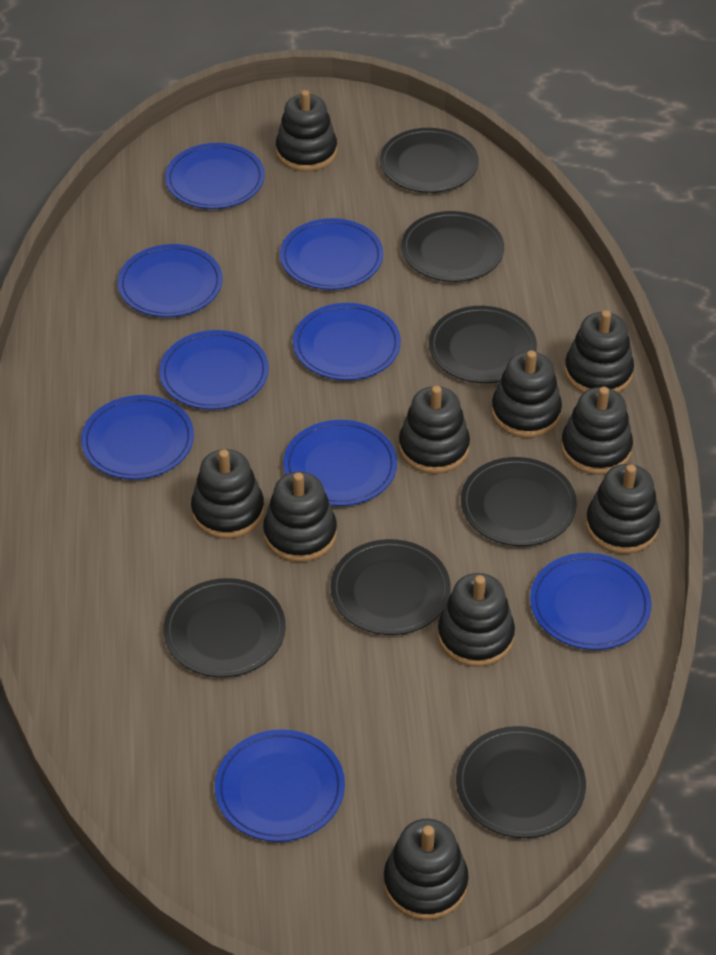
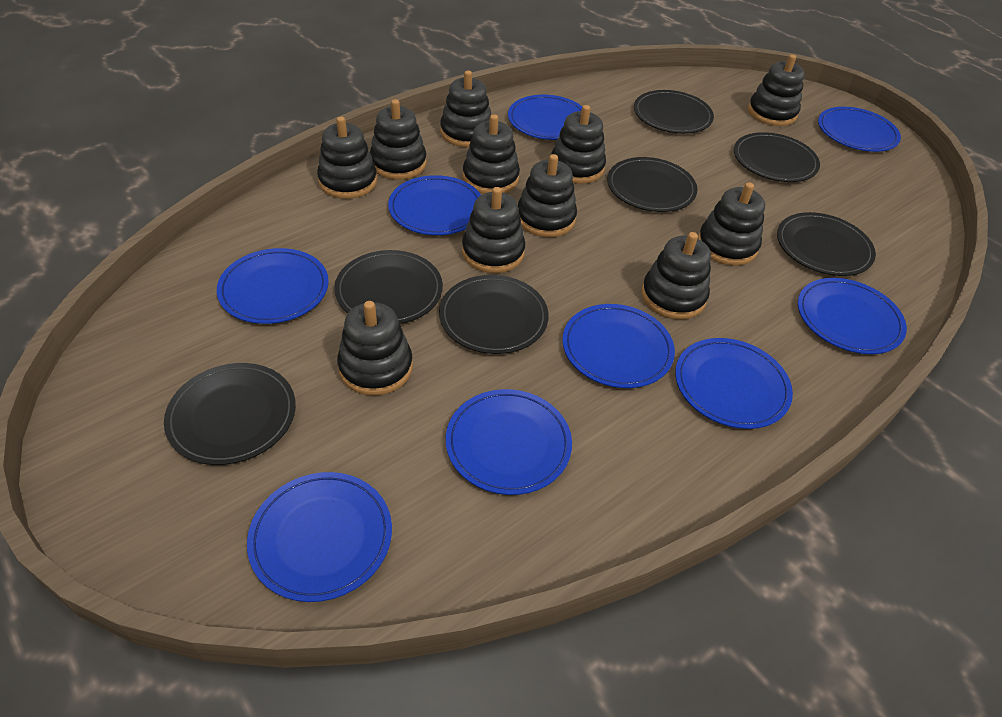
black stacking toy: 10 -> 11

